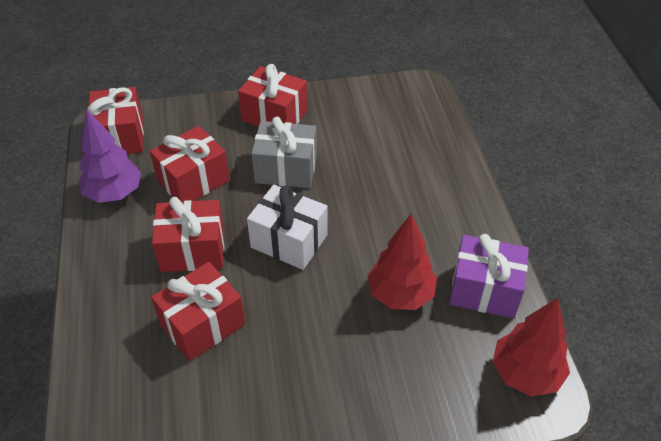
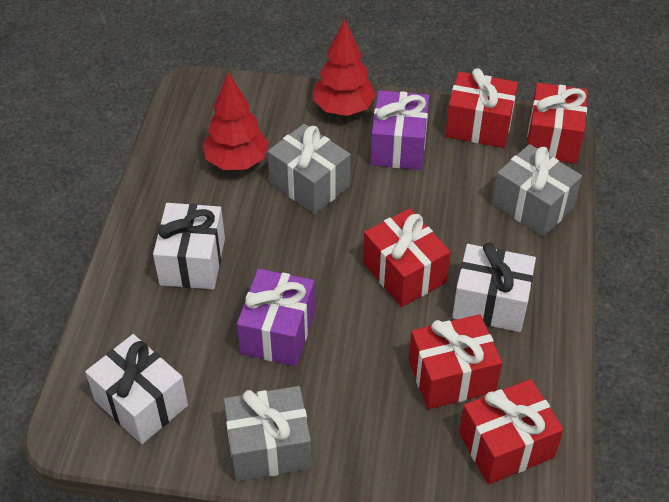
grey gift: 1 -> 3
purple gift: 1 -> 2
purple tree: 1 -> 0
white gift: 1 -> 3

